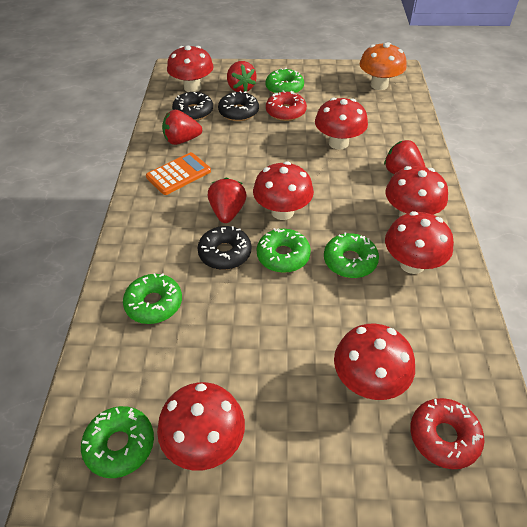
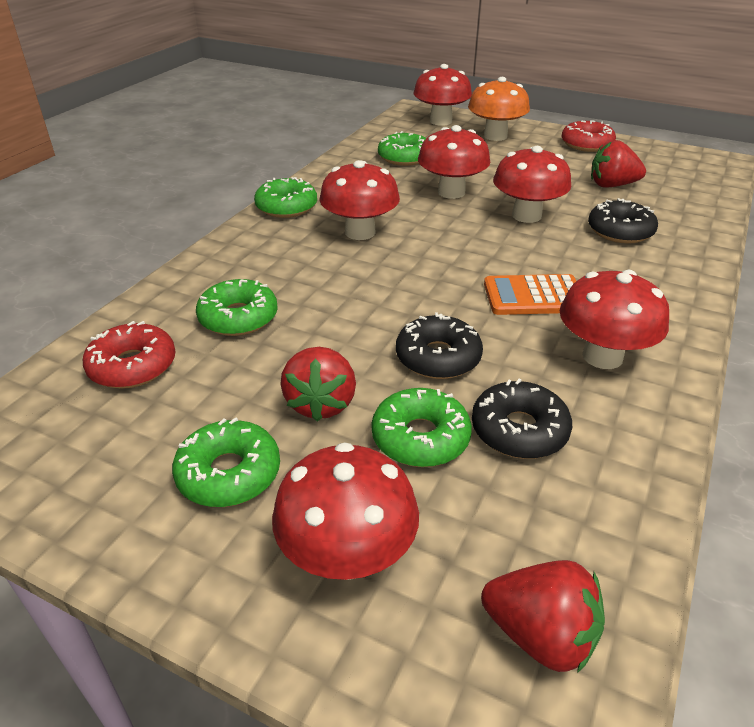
red mushroom: 7 -> 6
red strawberry: 4 -> 3

